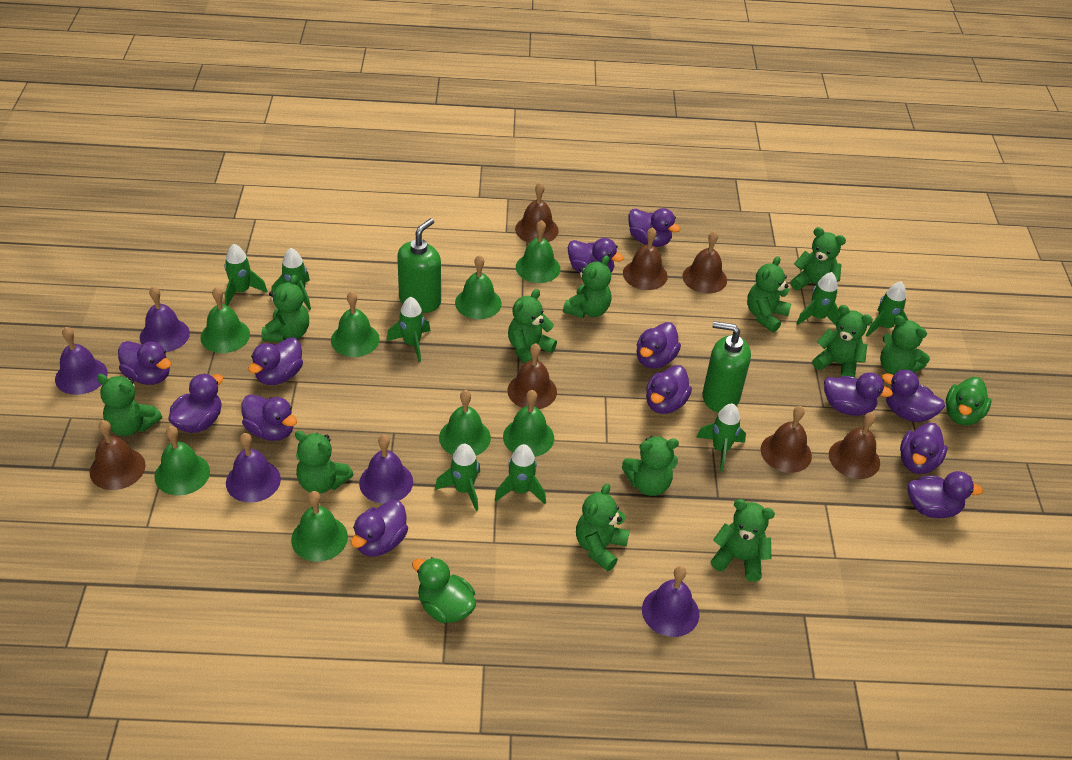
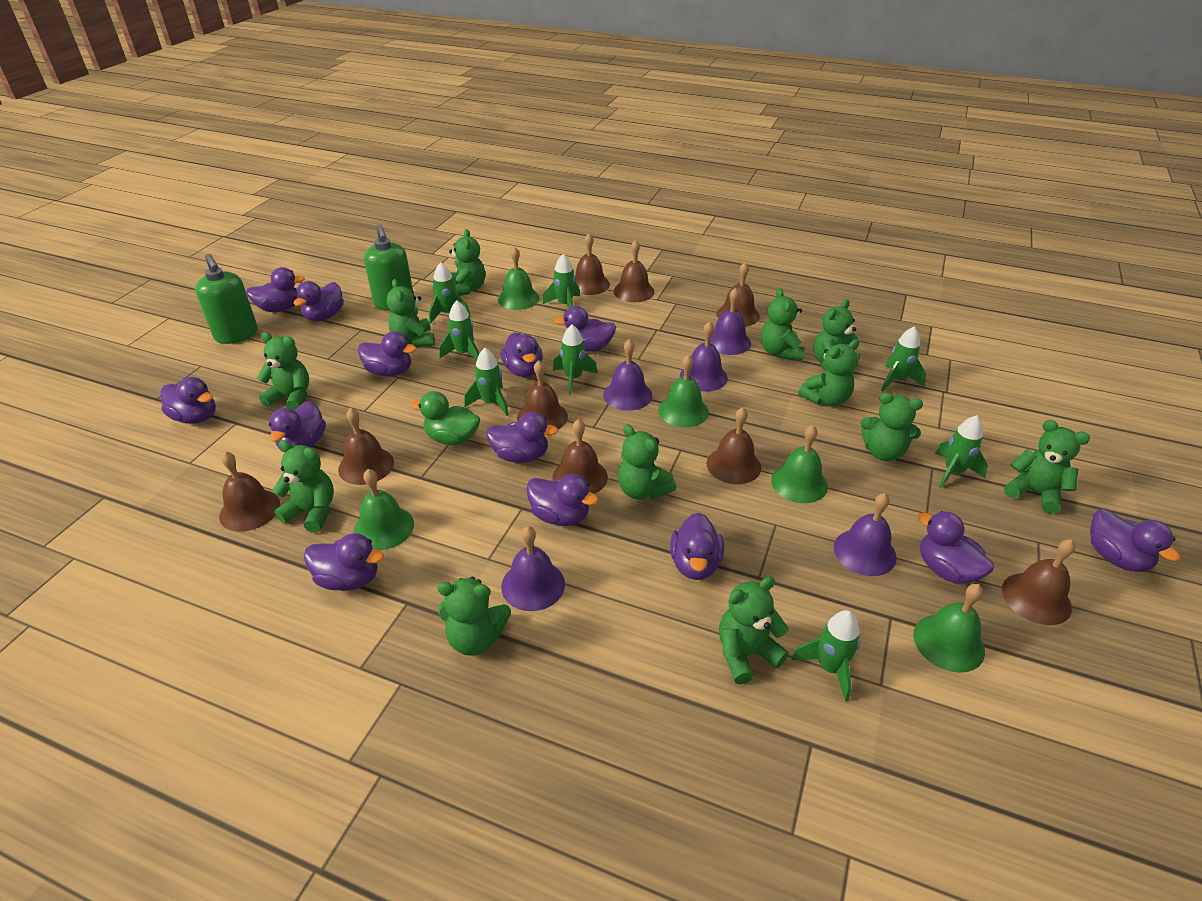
brown bell: 7 -> 9
green bell: 8 -> 5
green duck: 2 -> 1

